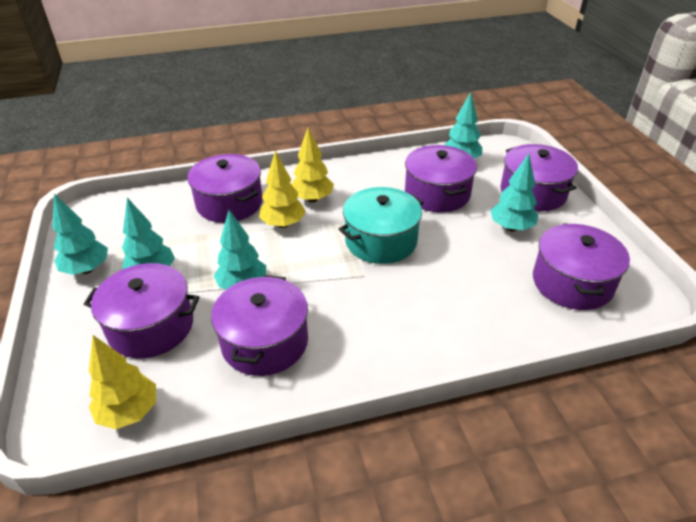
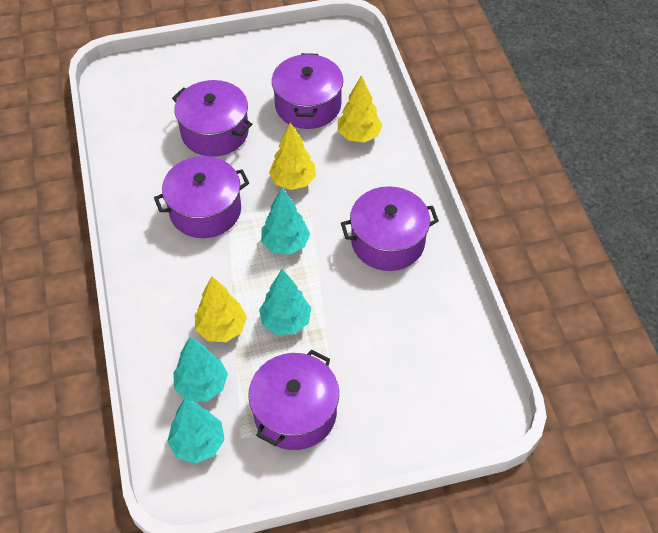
purple pot: 6 -> 5
turquoise pot: 1 -> 0
turquoise tree: 5 -> 4

